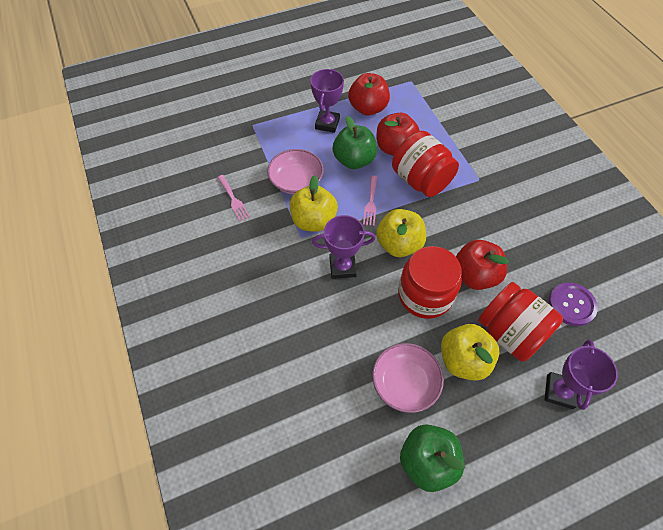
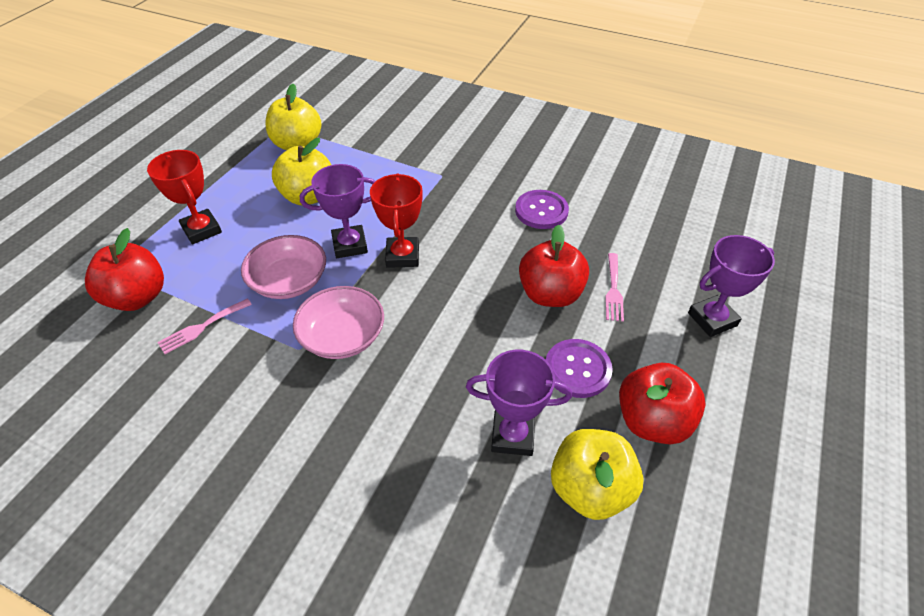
green apple: 2 -> 0
purple button: 1 -> 2
red jar: 3 -> 0
red trophy: 0 -> 2

